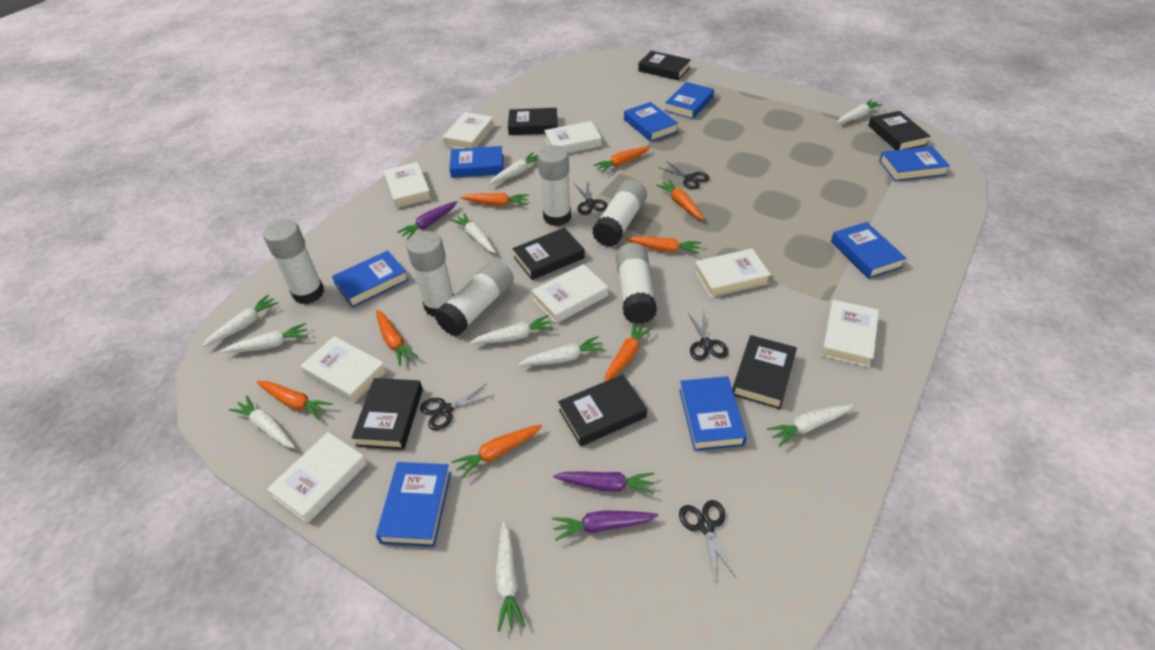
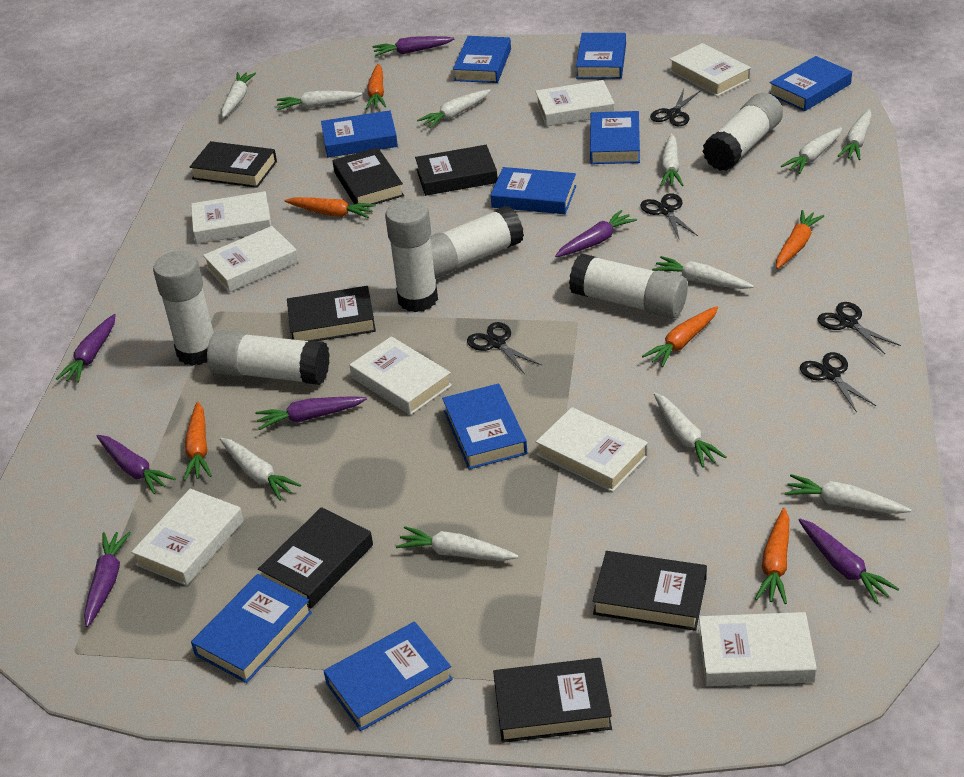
blue book: 8 -> 9
orange carrot: 8 -> 6
purple carrot: 3 -> 7
white carrot: 10 -> 11

